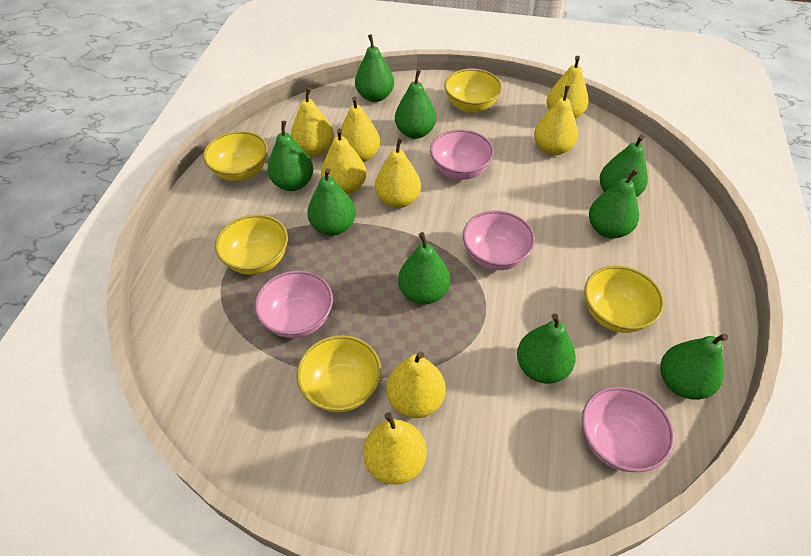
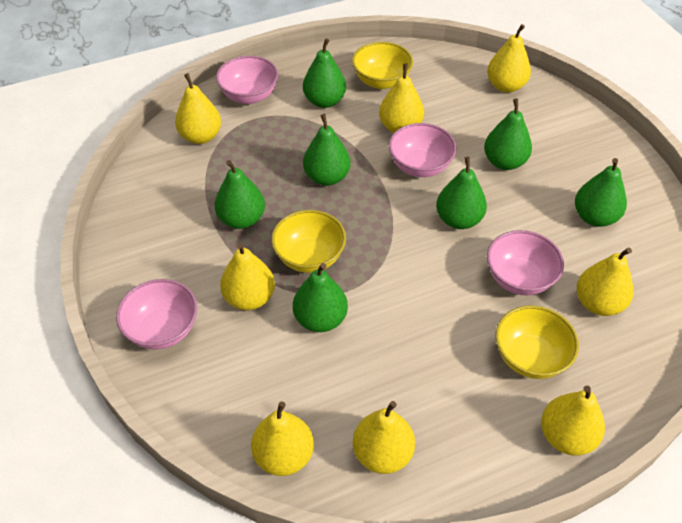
green pear: 9 -> 7
yellow bowl: 5 -> 3

